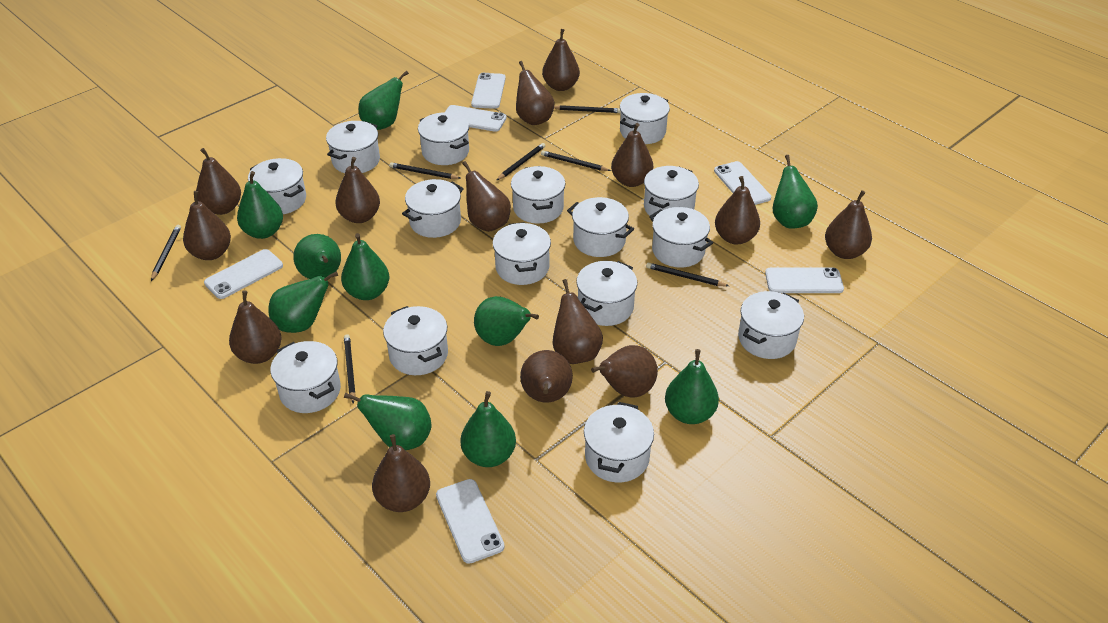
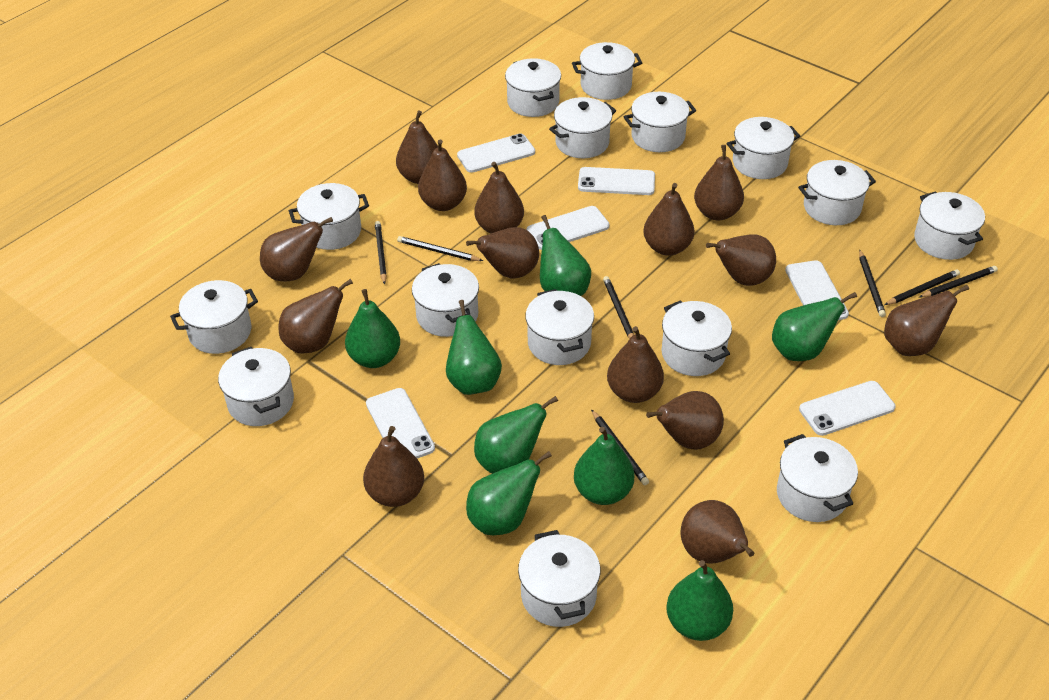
green pear: 10 -> 8

